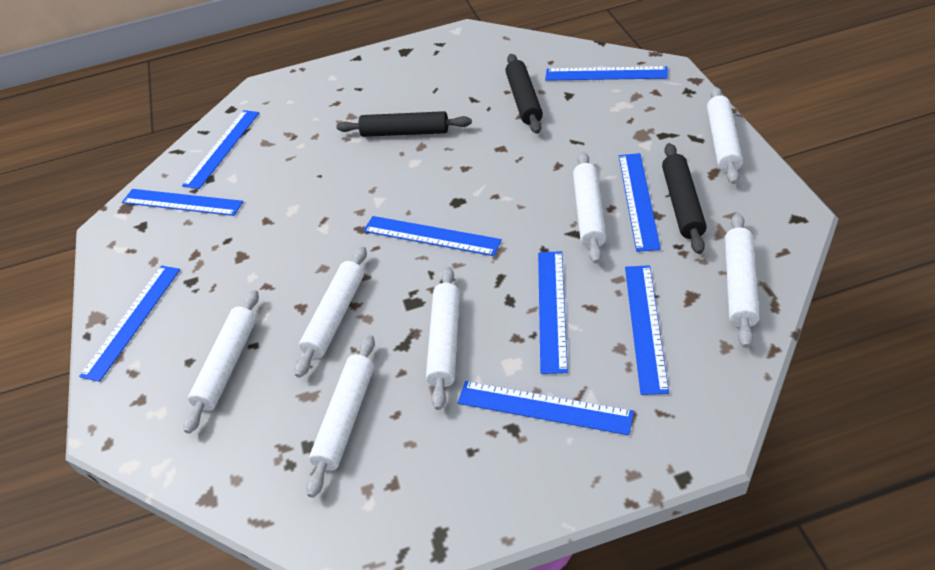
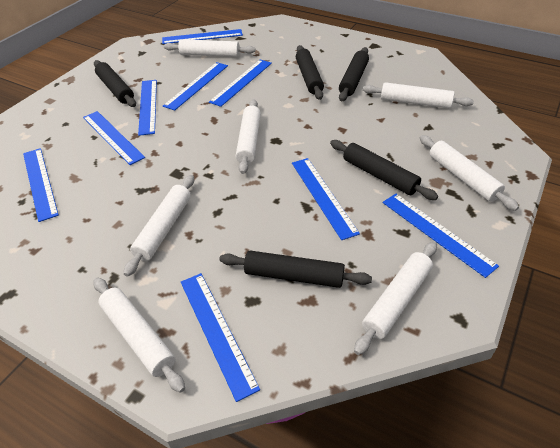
black rolling pin: 3 -> 5

